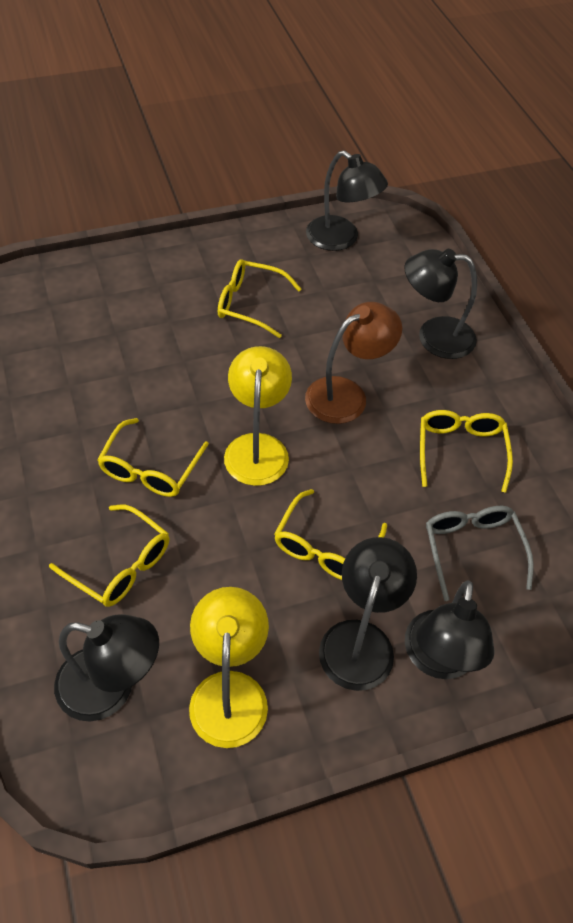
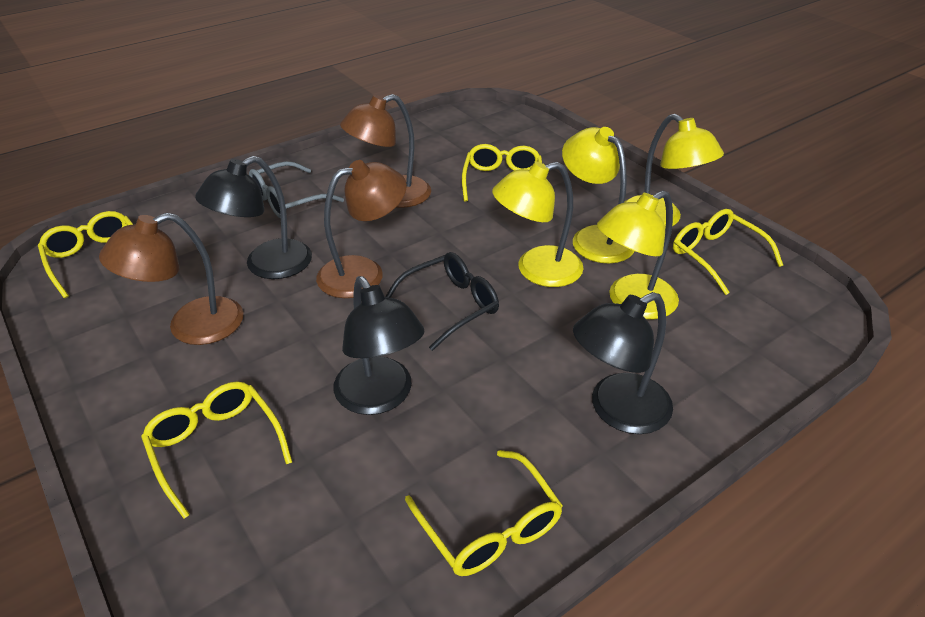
black glasses: 0 -> 1
black lamp: 5 -> 3
brown lamp: 1 -> 3
yellow lamp: 2 -> 4

